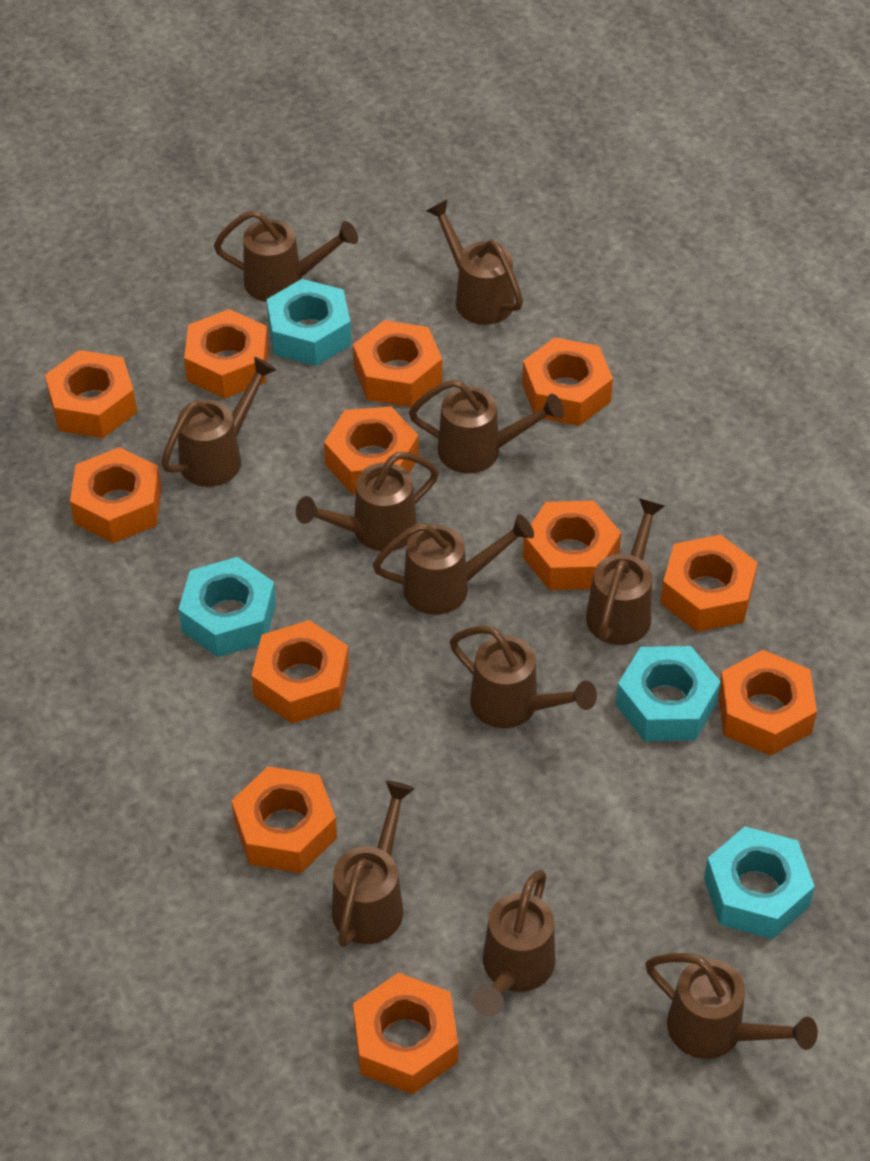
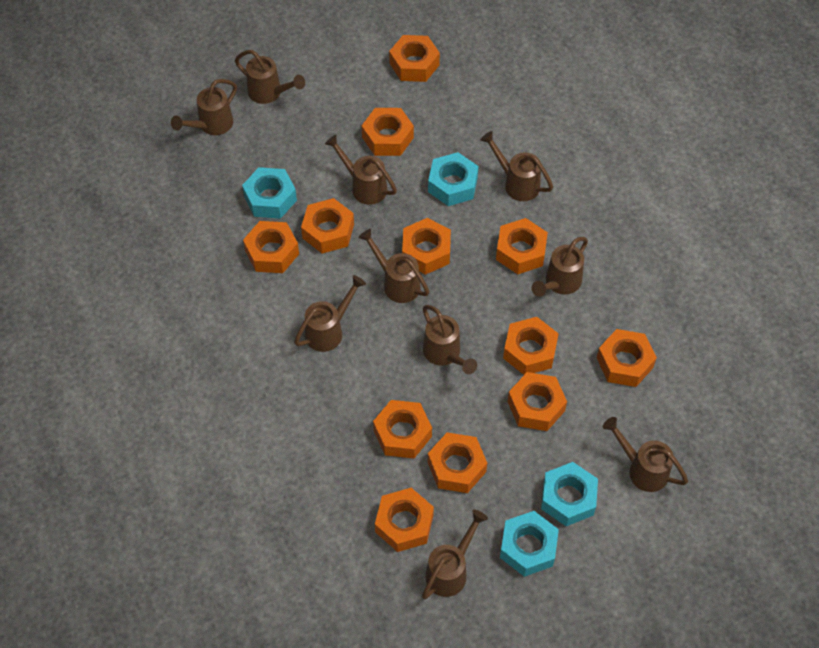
brown watering can: 11 -> 10

